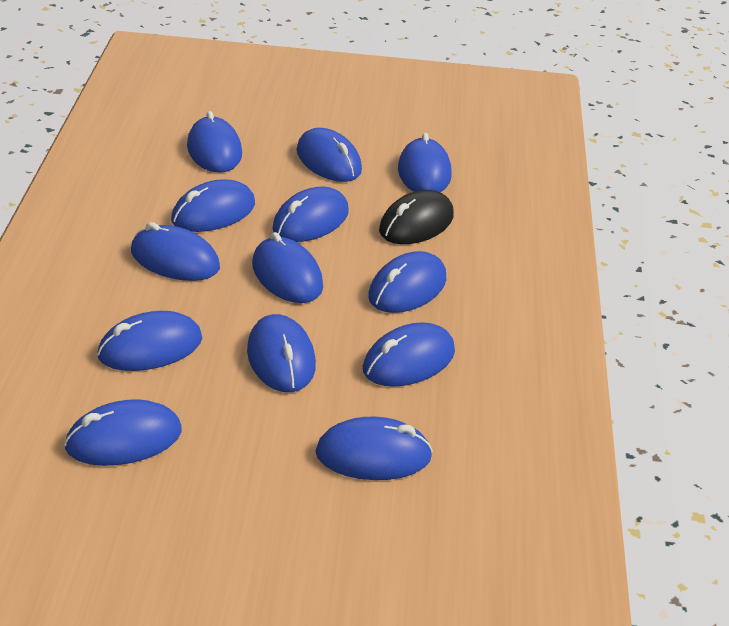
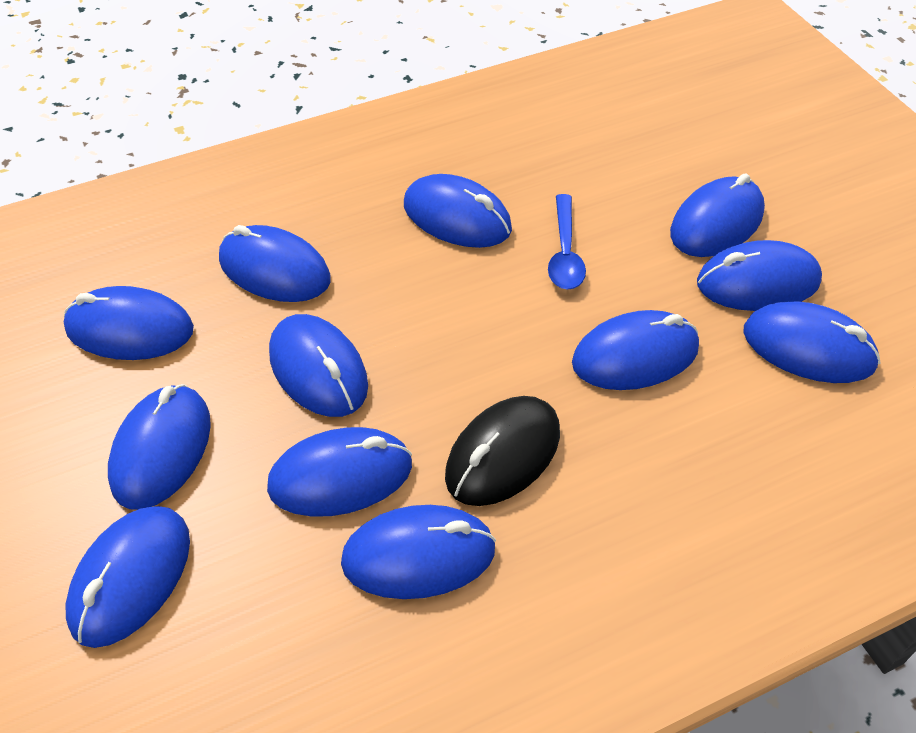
blue mouse: 13 -> 12
blue spoon: 0 -> 1

